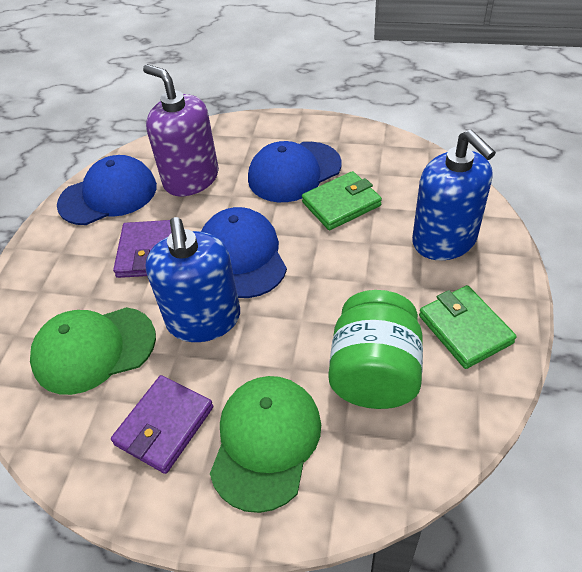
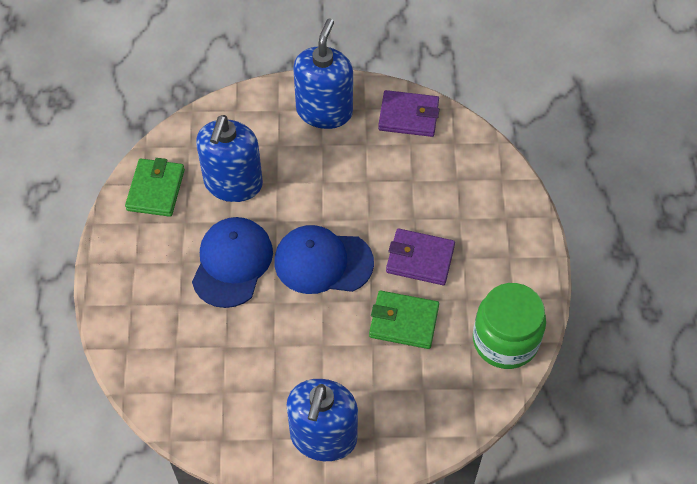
blue cap: 3 -> 2
blue soap dispenser: 2 -> 3
green cap: 2 -> 0
purple soap dispenser: 1 -> 0

